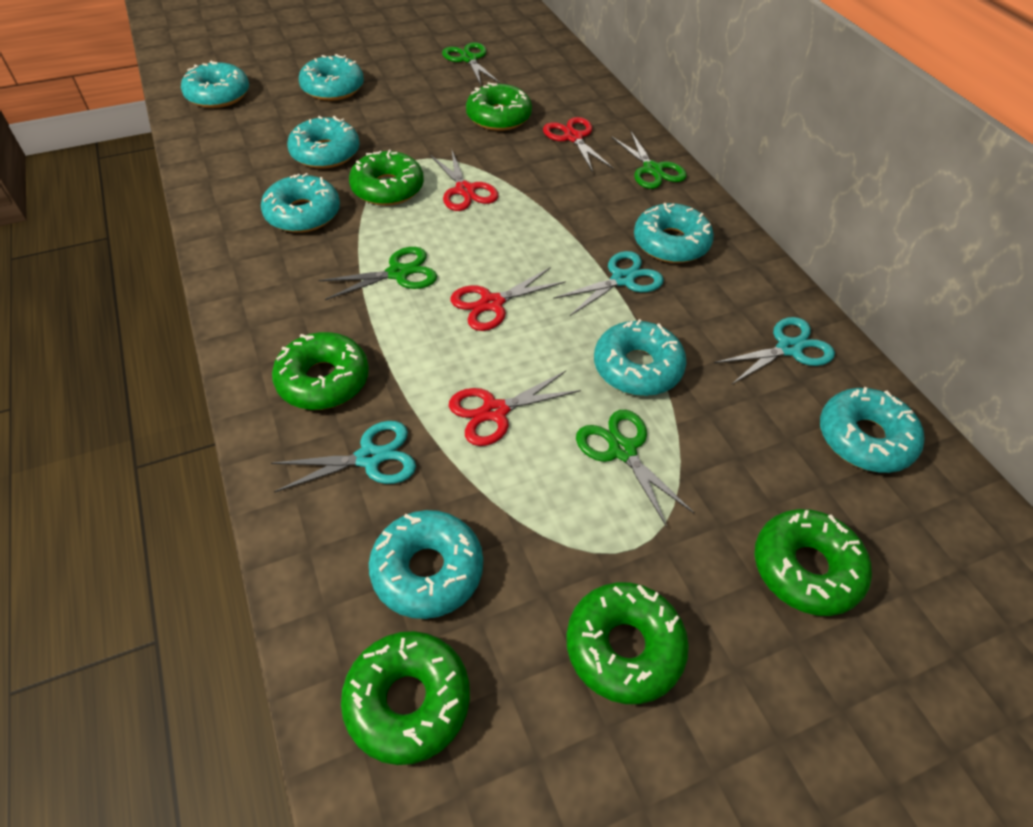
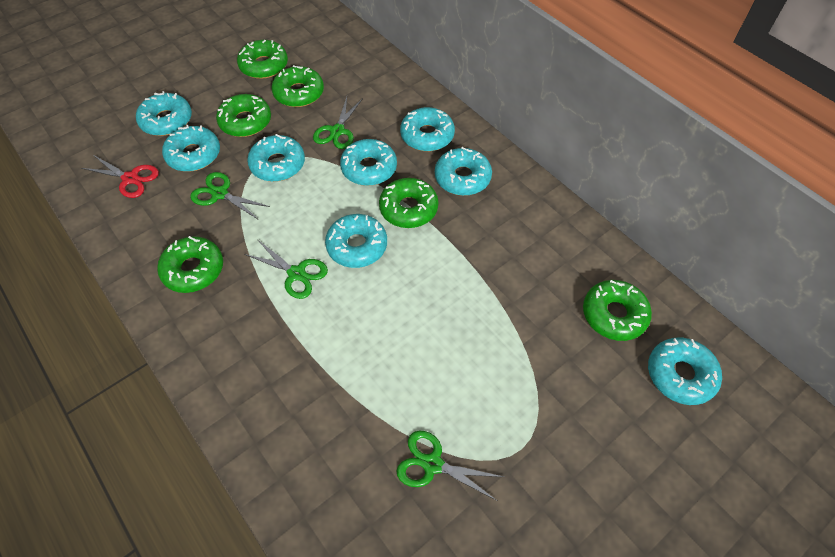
red scissors: 4 -> 1
turquoise scissors: 3 -> 0

